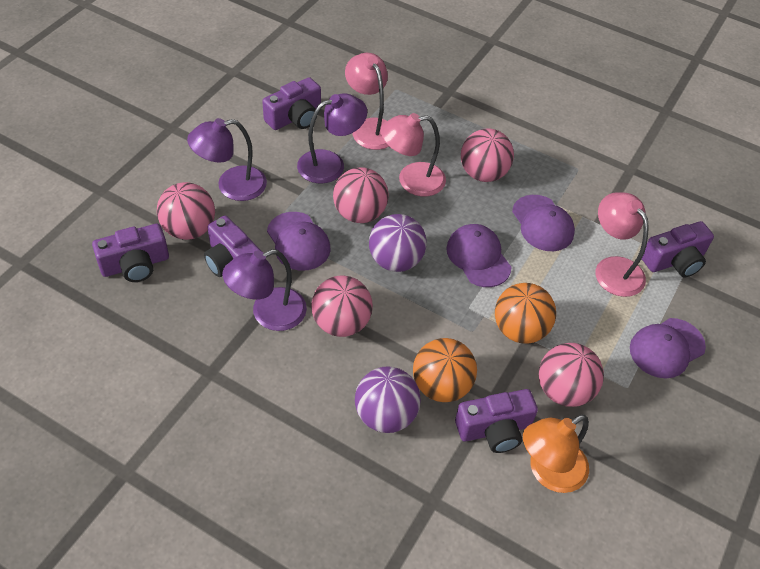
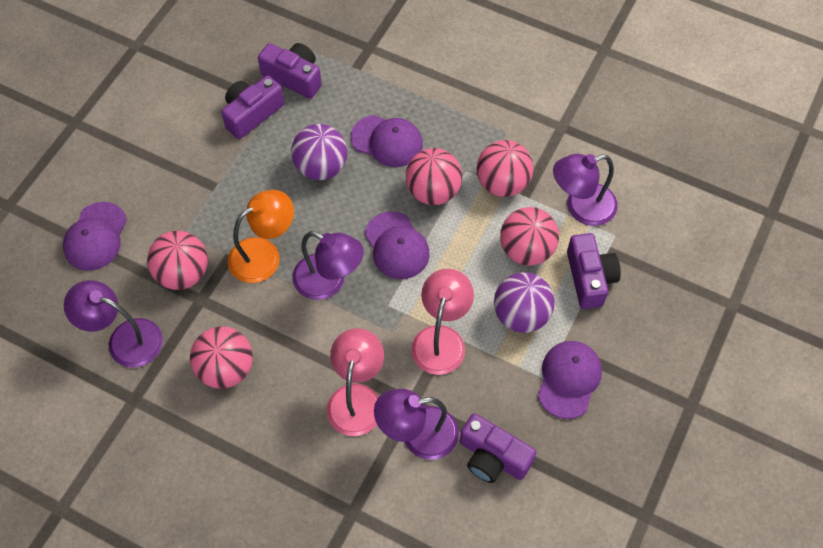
orange ball: 2 -> 0
pink lamp: 3 -> 2
purple camera: 5 -> 4
purple lamp: 3 -> 4

